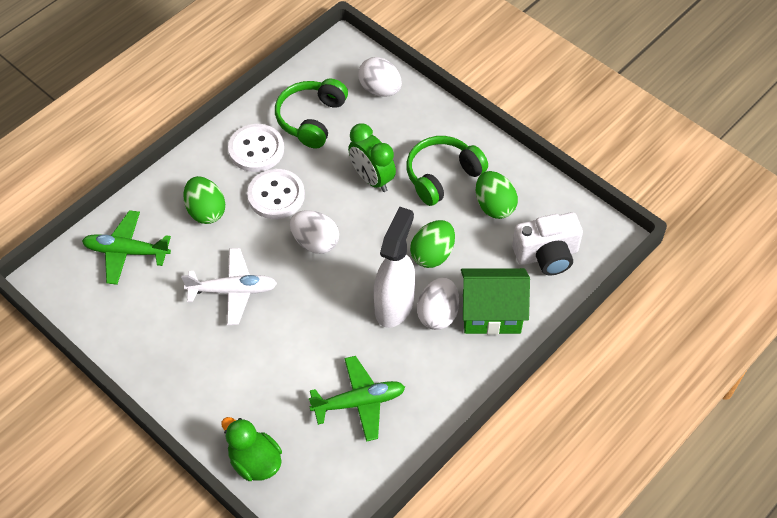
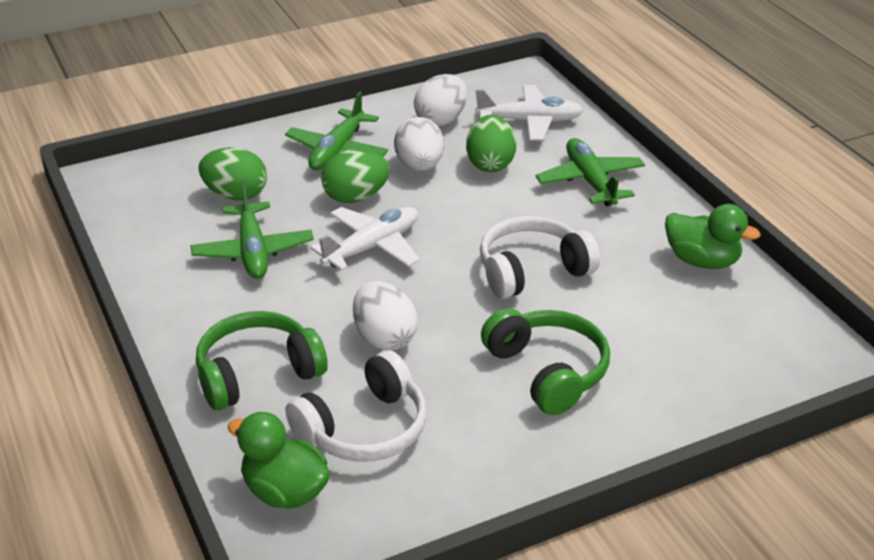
green clock: 1 -> 0
green duck: 1 -> 2
green house: 1 -> 0
green plane: 2 -> 3
white button: 2 -> 0
white camera: 1 -> 0
white headphones: 0 -> 2
white plane: 1 -> 2
white spray bottle: 1 -> 0

